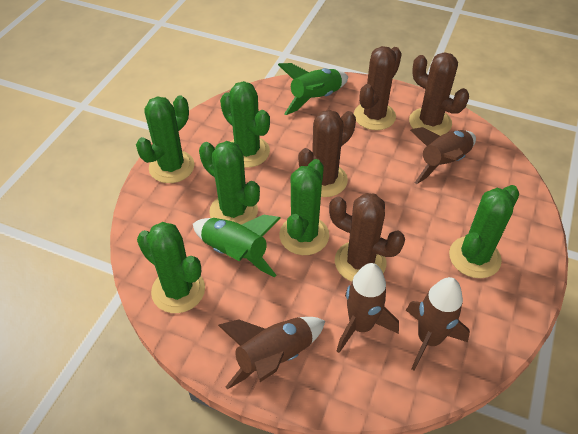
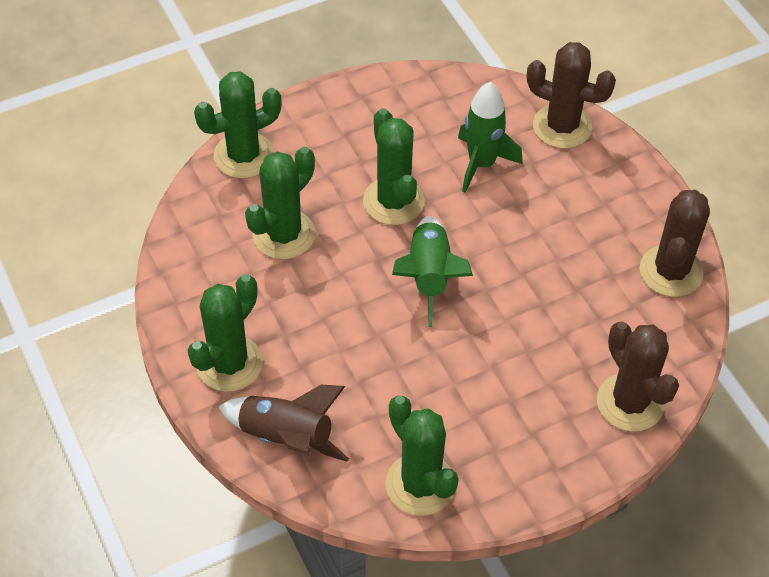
brown cactus: 4 -> 3
brown rocket: 4 -> 1
green cactus: 6 -> 5

